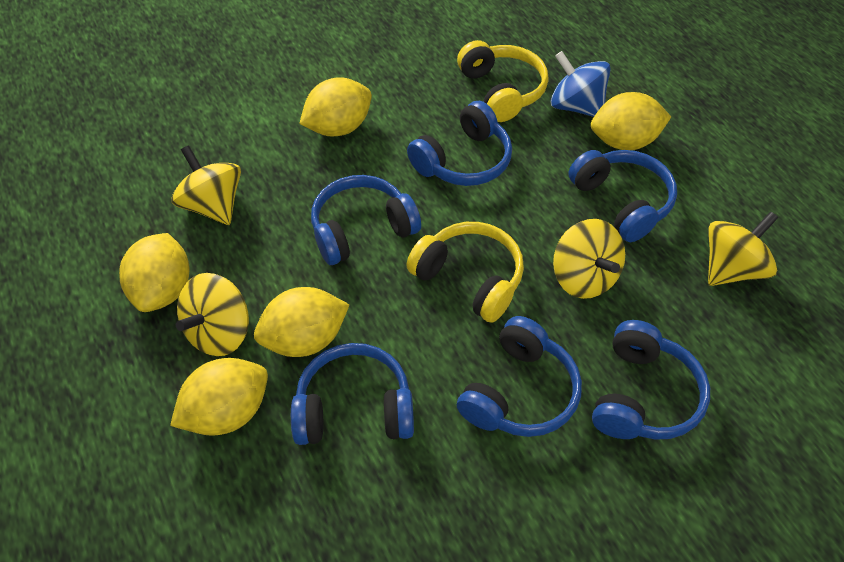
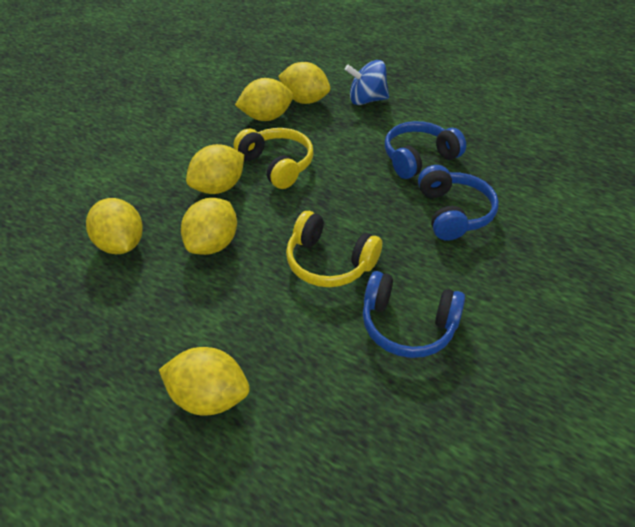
blue headphones: 6 -> 3
yellow lemon: 5 -> 6
yellow spinning top: 4 -> 0

